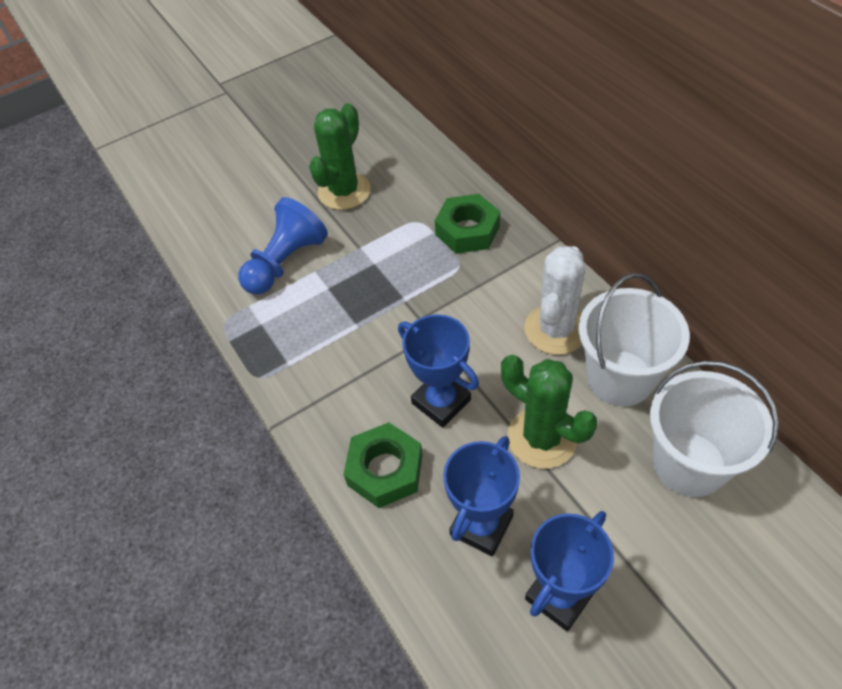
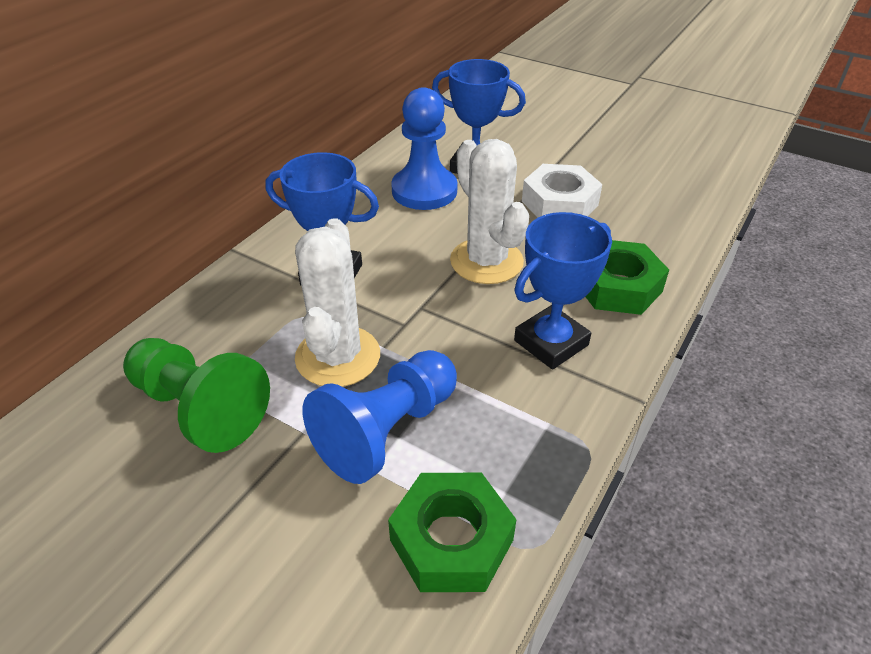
blue pawn: 1 -> 2
green cactus: 2 -> 0
green pawn: 0 -> 1
white bucket: 2 -> 0
white cactus: 1 -> 2
white nut: 0 -> 1

